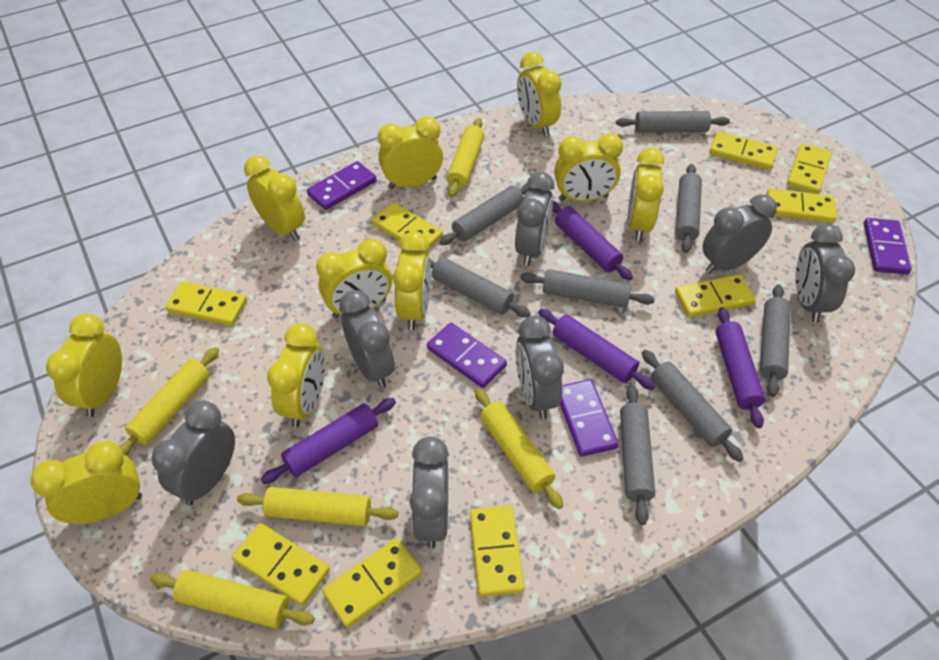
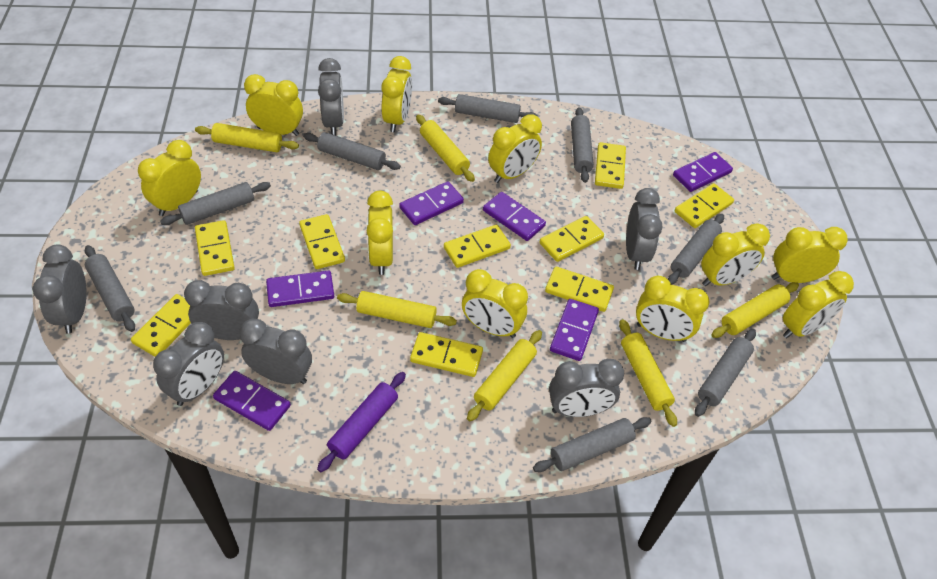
purple domino: 4 -> 6
purple rolling pin: 4 -> 1
yellow rolling pin: 5 -> 6

